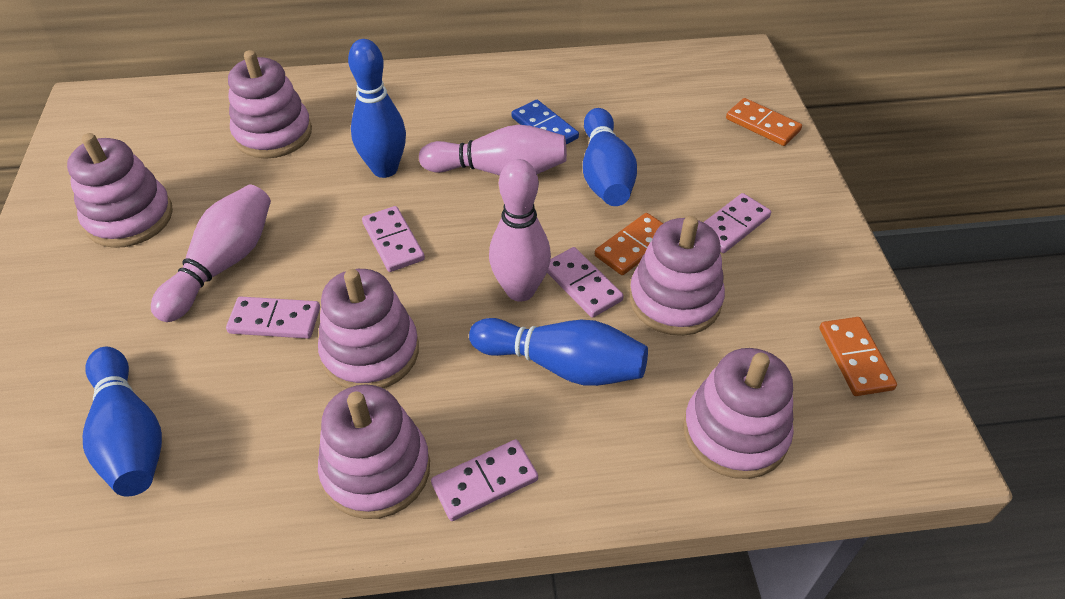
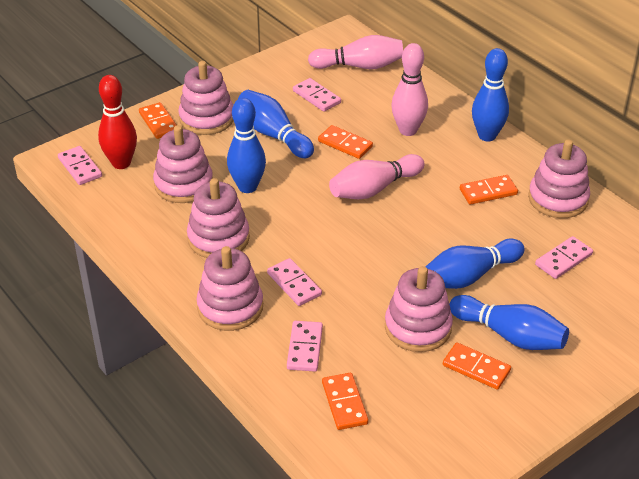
blue bowling pin: 4 -> 5
blue domino: 1 -> 0
orange domino: 3 -> 5
red bowling pin: 0 -> 1

